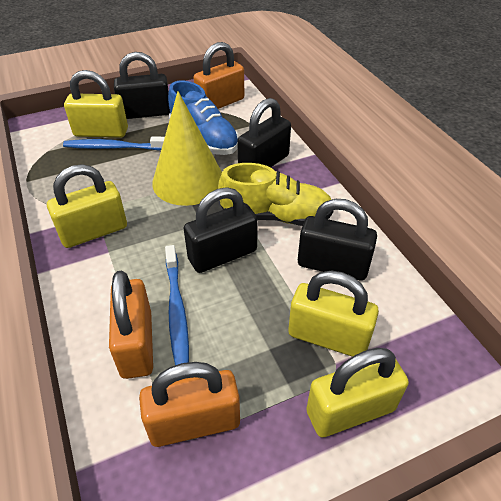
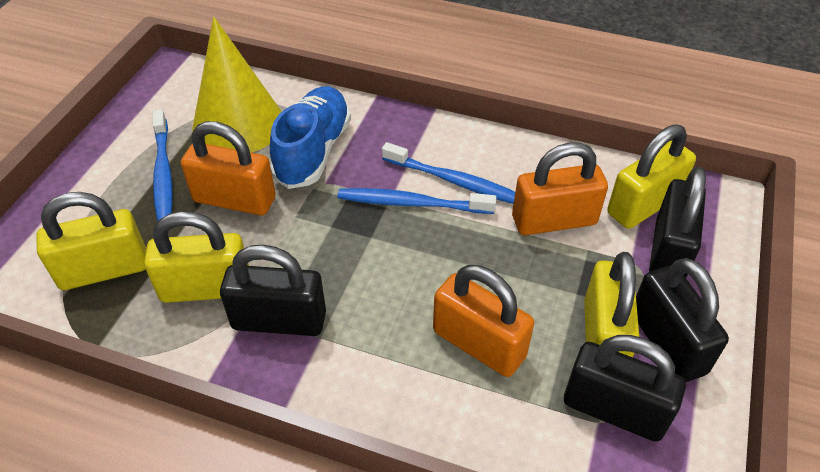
blue toothbrush: 2 -> 3
yellow shoe: 1 -> 0

